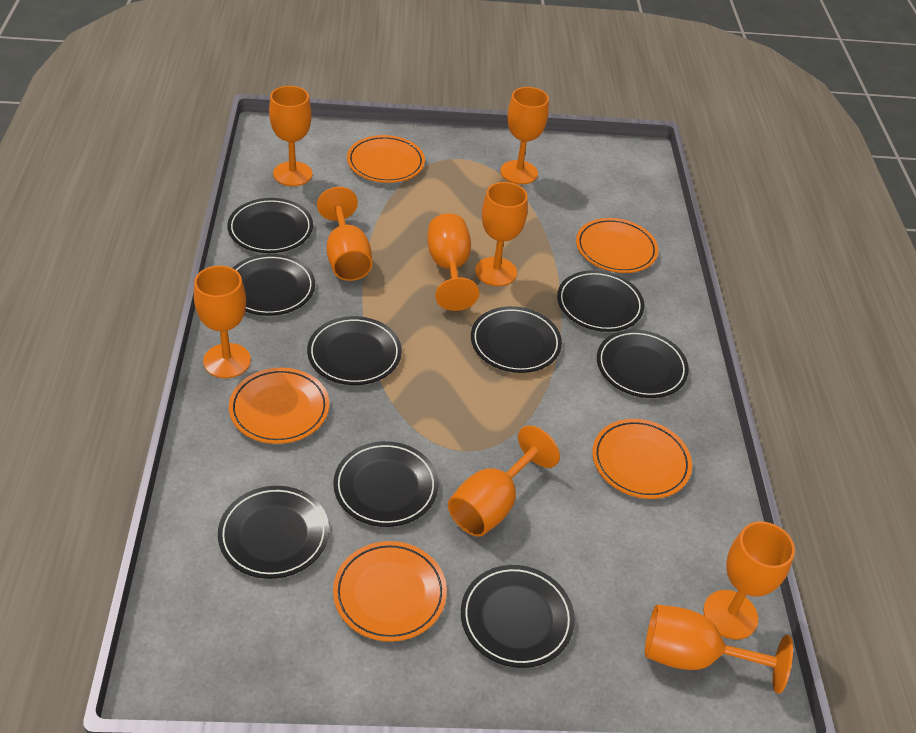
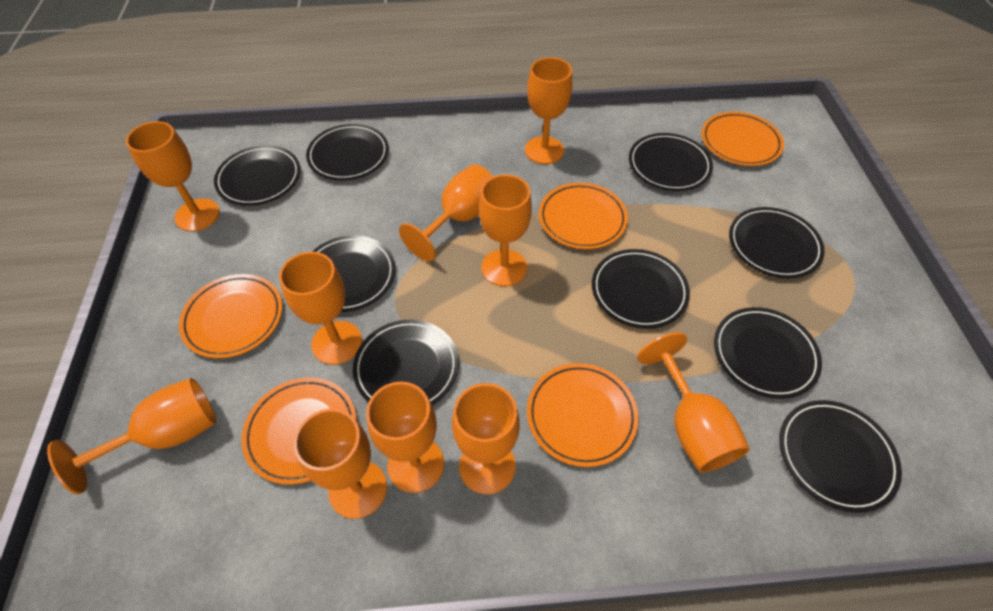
orange goblet: 9 -> 10

